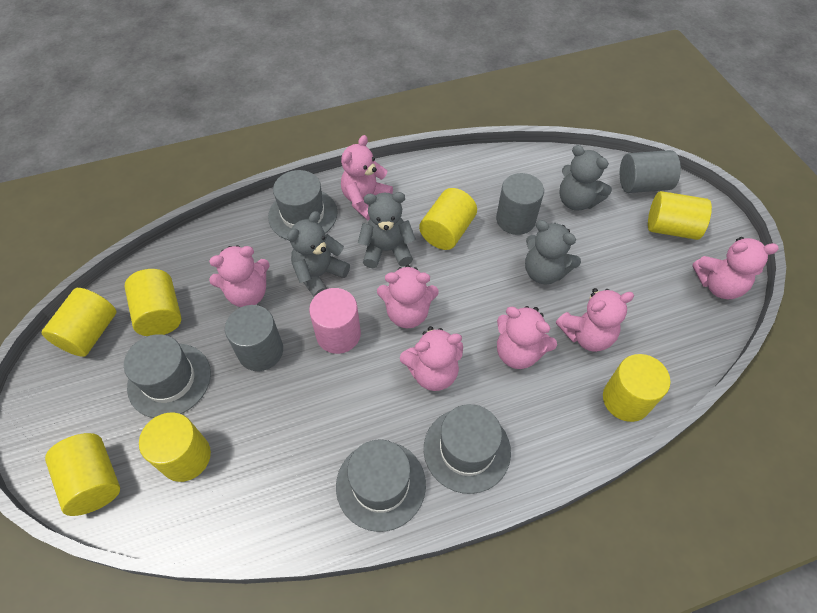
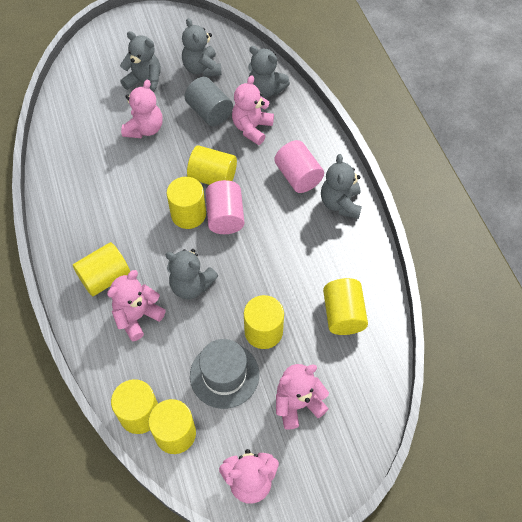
grey cylinder: 3 -> 1
grey hat: 4 -> 1
grey teddy bear: 4 -> 5
pink cylinder: 1 -> 2
pink teddy bear: 7 -> 5

